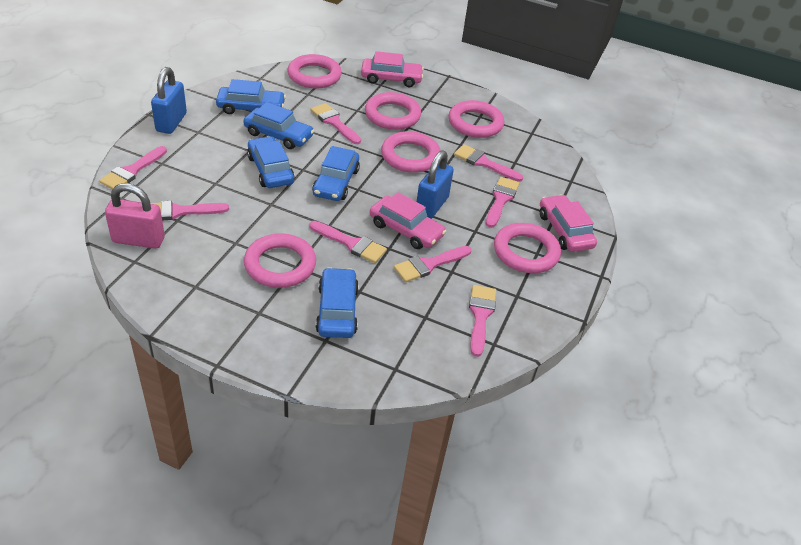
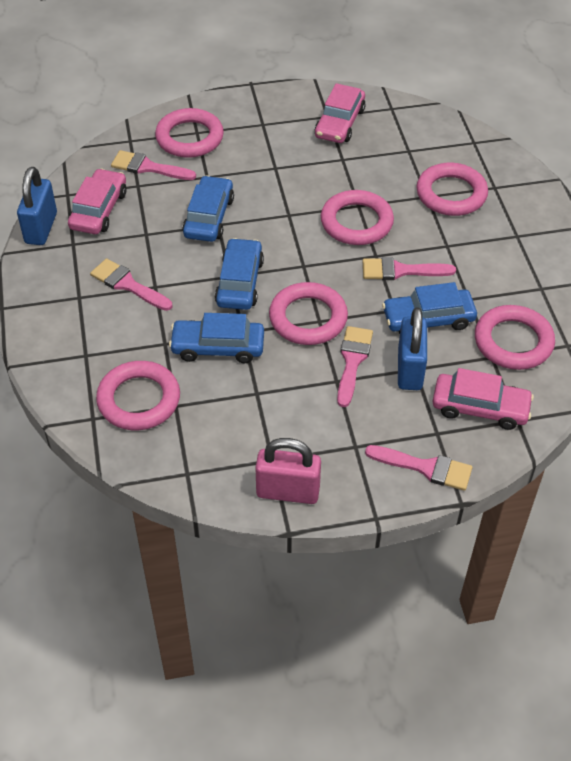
blue car: 5 -> 4
pink brush: 8 -> 5

